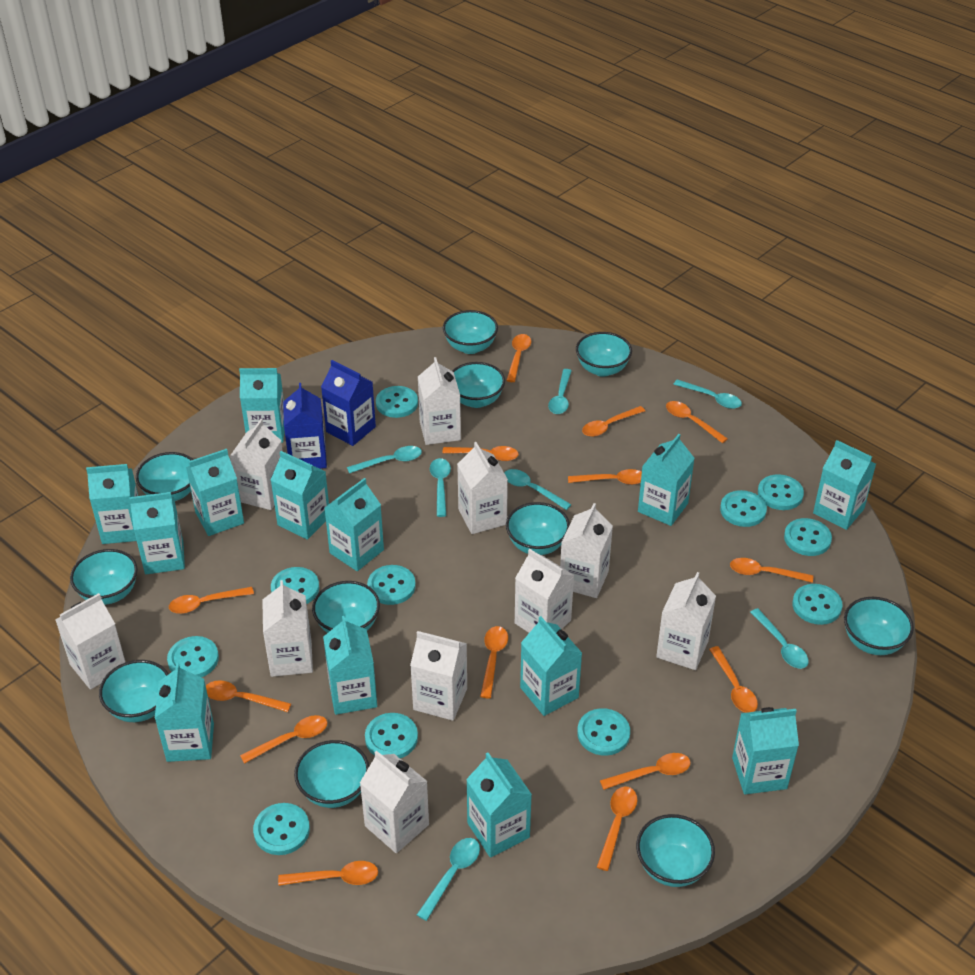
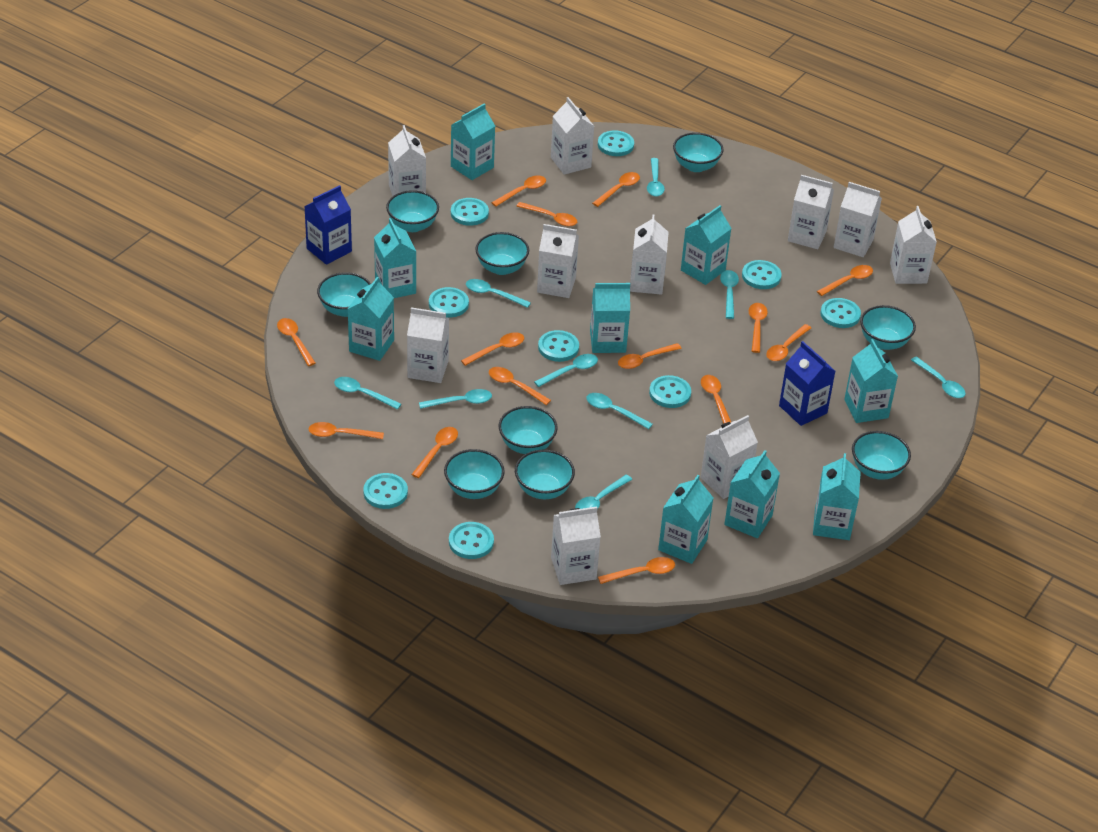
turquoise bowl: 11 -> 9
turquoise button: 11 -> 9
turquoise carton: 13 -> 9
turquoise spoon: 7 -> 9

